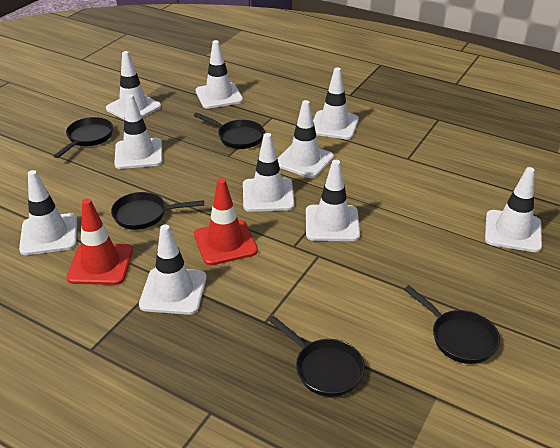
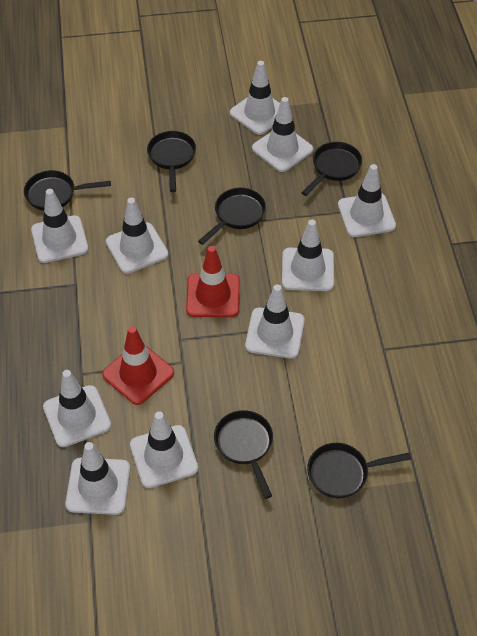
black pan: 5 -> 6

